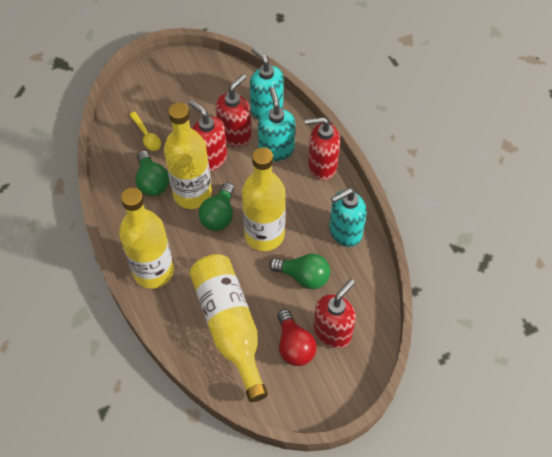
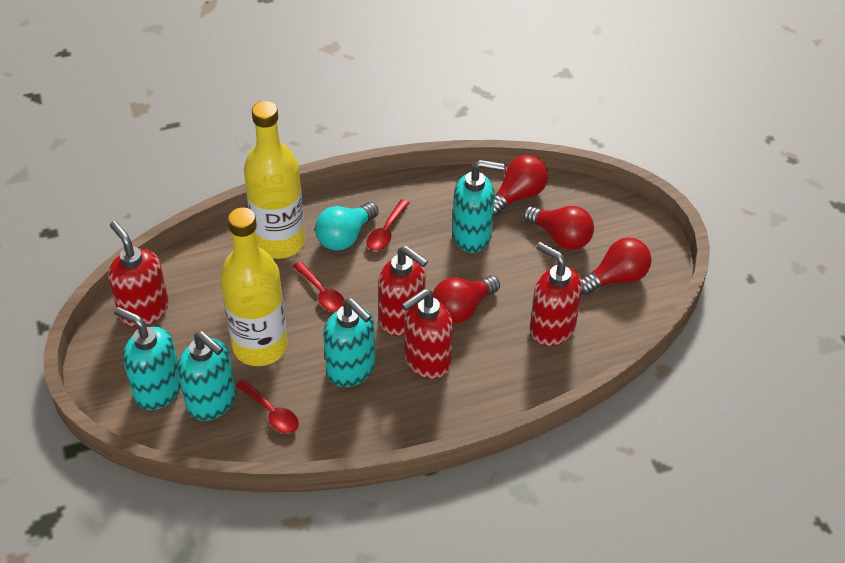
green light bulb: 3 -> 0
red light bulb: 1 -> 4
red spoon: 0 -> 3
turquoise light bulb: 0 -> 1
turquoise soap dispenser: 3 -> 4
yellow bottle: 4 -> 2
yellow spoon: 1 -> 0

